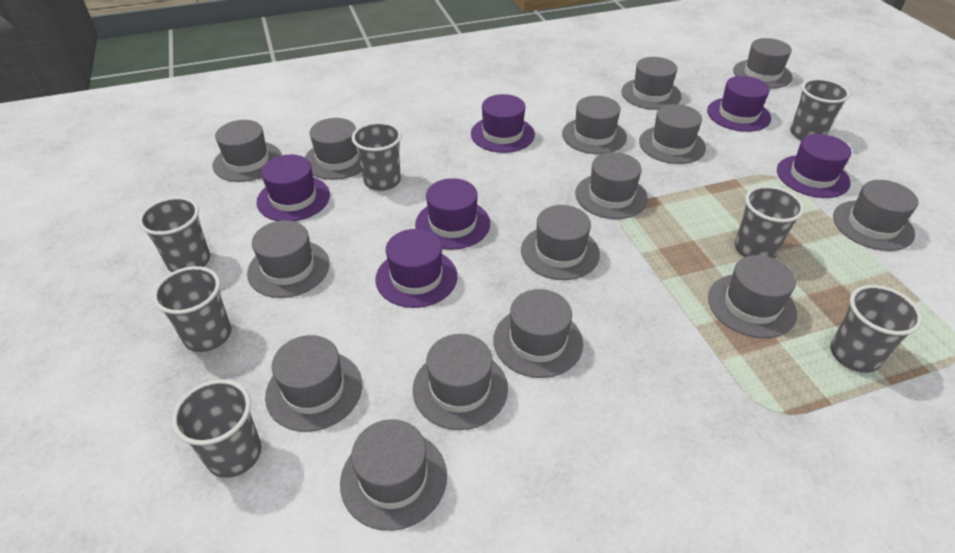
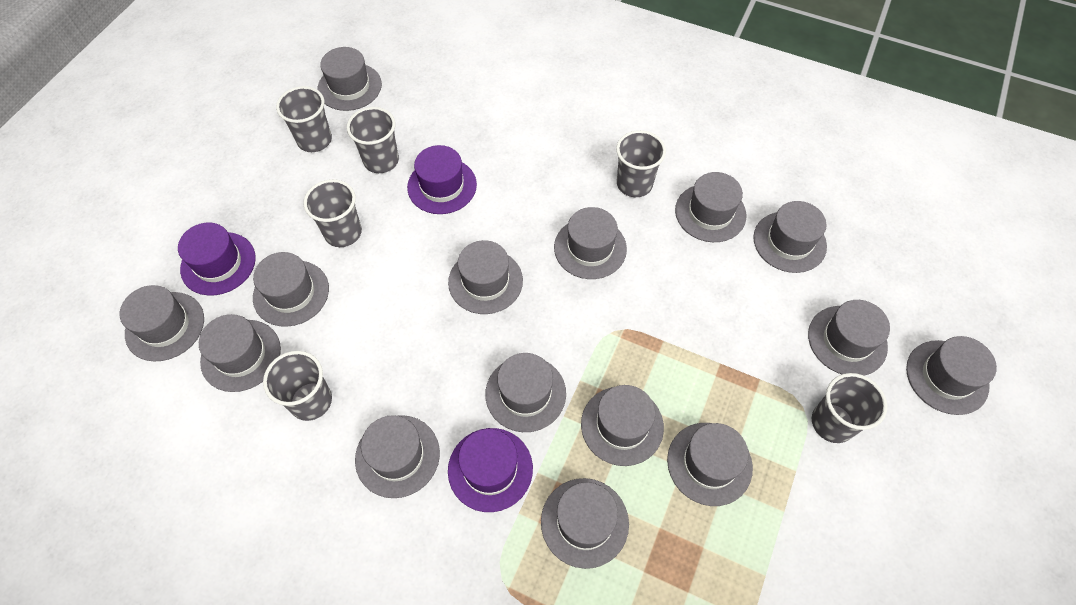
grey cup: 7 -> 6
purple hat: 6 -> 3

